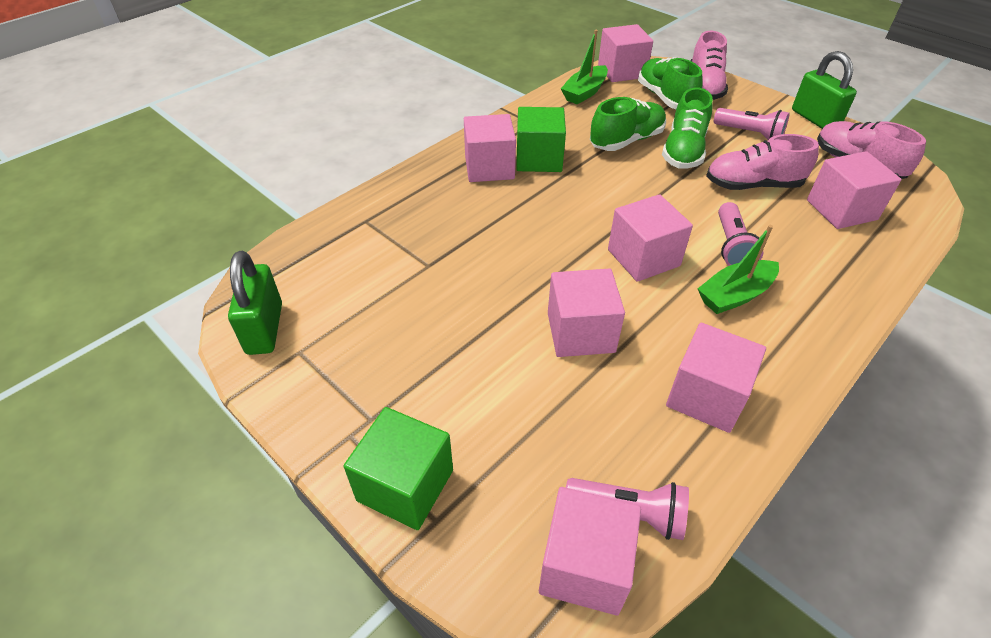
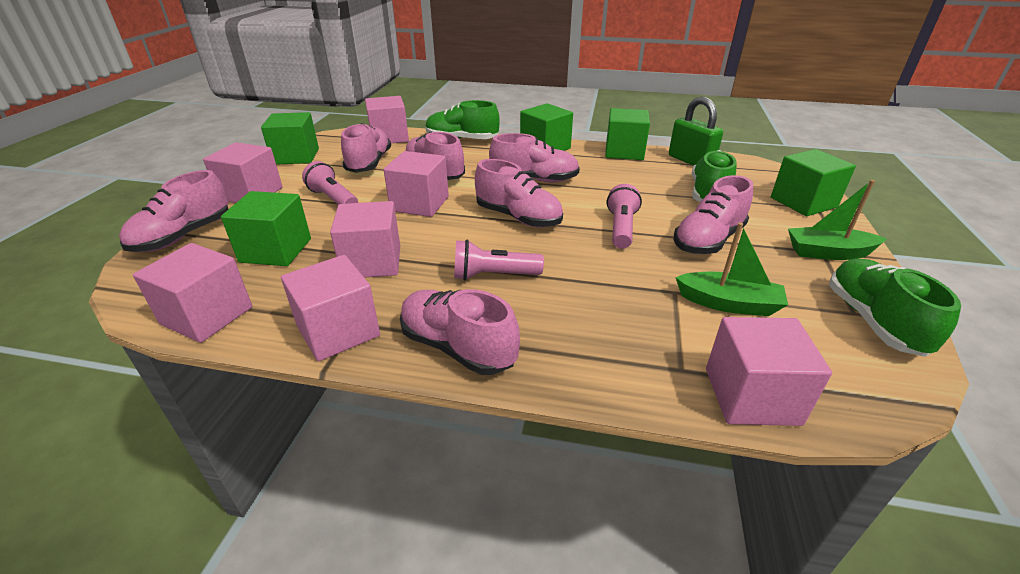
green cube: 2 -> 5
green padlock: 2 -> 1
pink shoe: 3 -> 7

